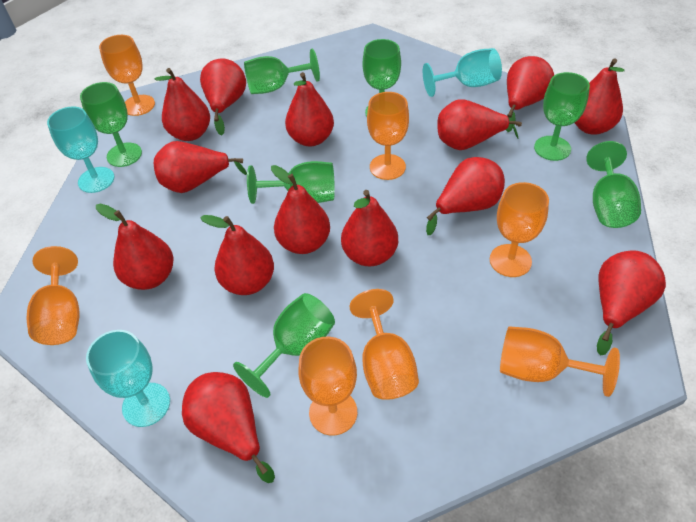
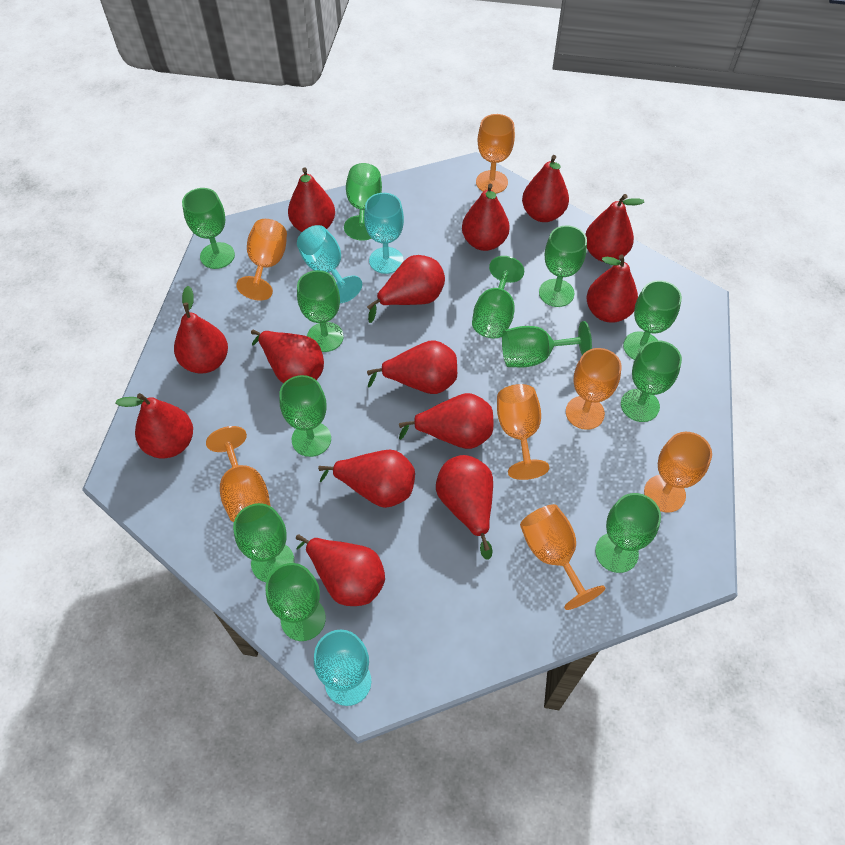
green goblet: 7 -> 12

